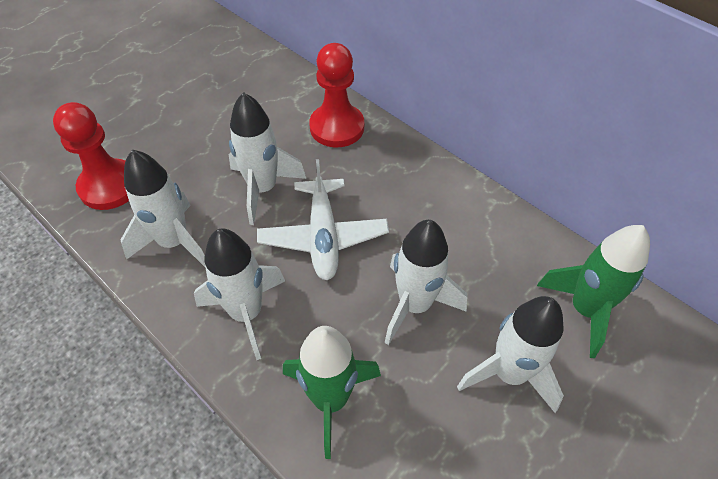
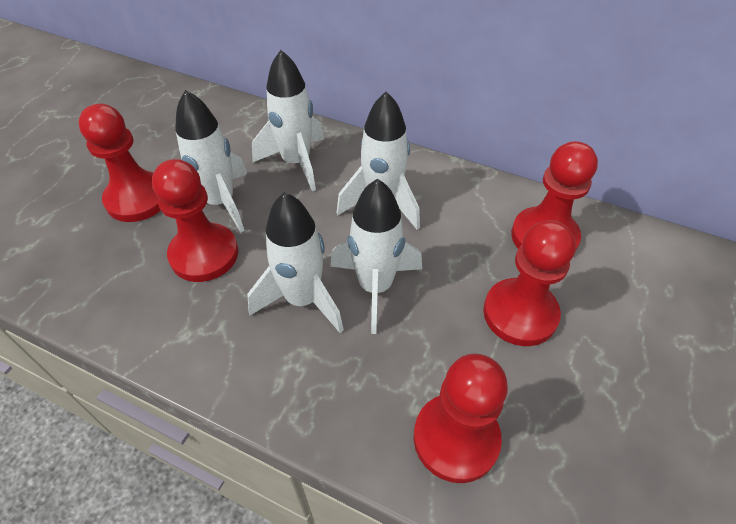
green rocket: 2 -> 0
red pawn: 2 -> 5
white plane: 1 -> 0

